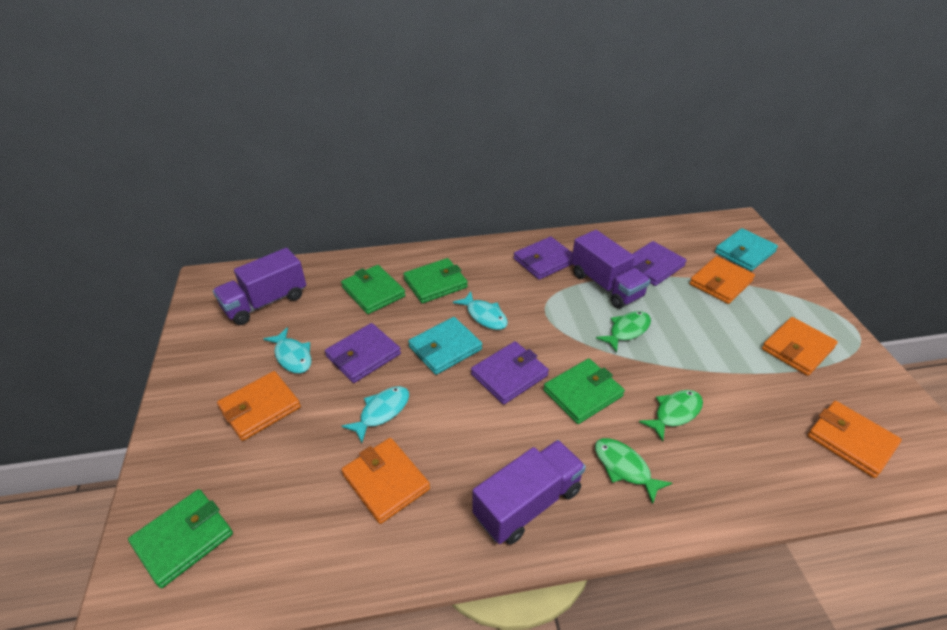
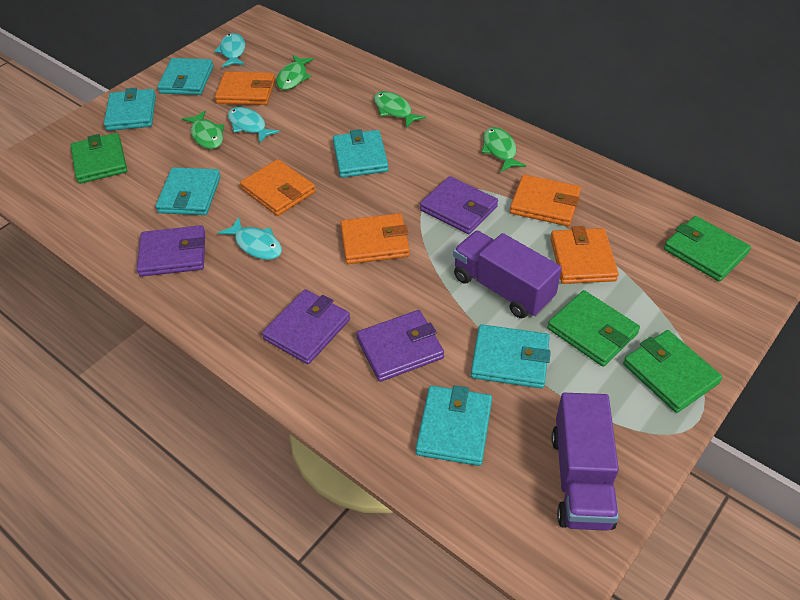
green fish: 3 -> 4
purple truck: 3 -> 2
turquoise wallet: 2 -> 6

